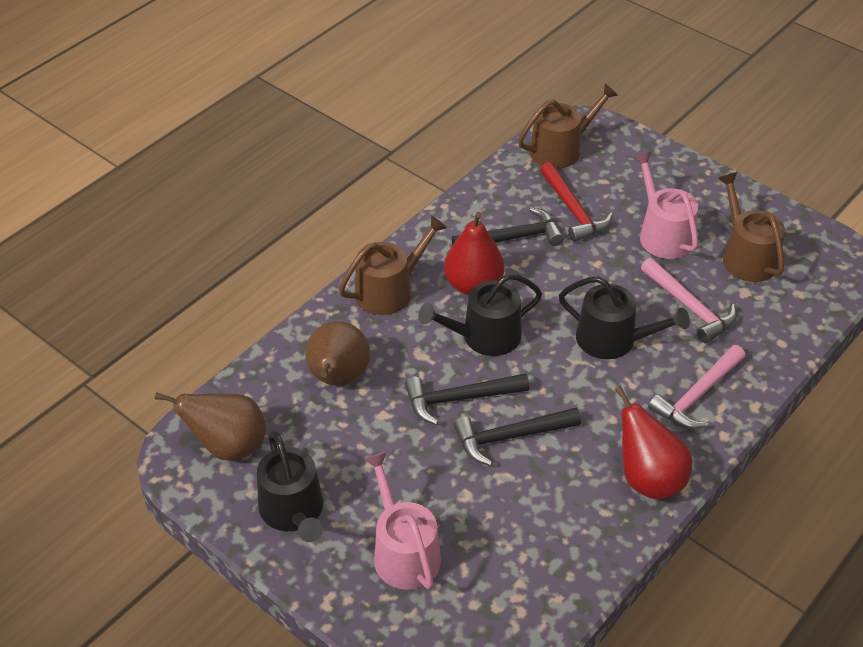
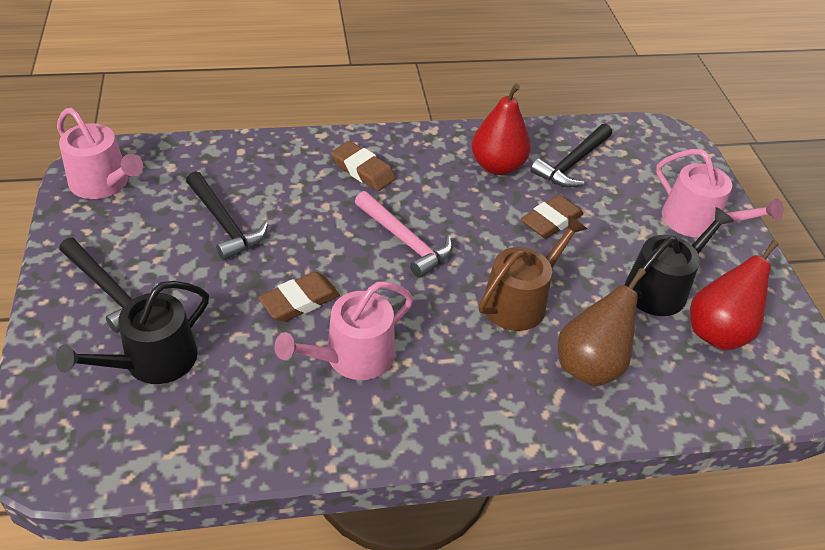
black watering can: 3 -> 2
brown eraser: 0 -> 3
brown pear: 2 -> 1
brown watering can: 3 -> 1
pink hammer: 2 -> 1
pink watering can: 2 -> 3
red hammer: 1 -> 0

